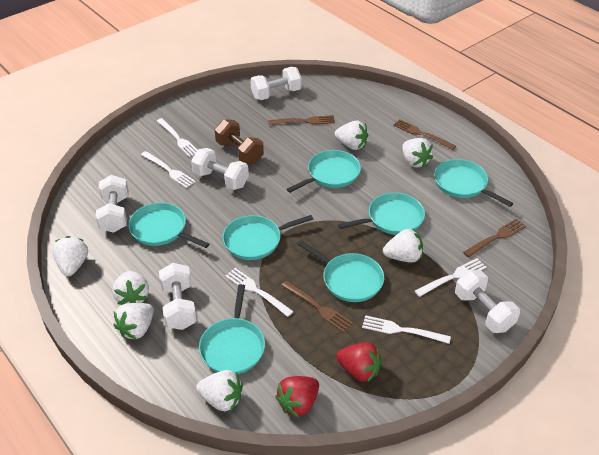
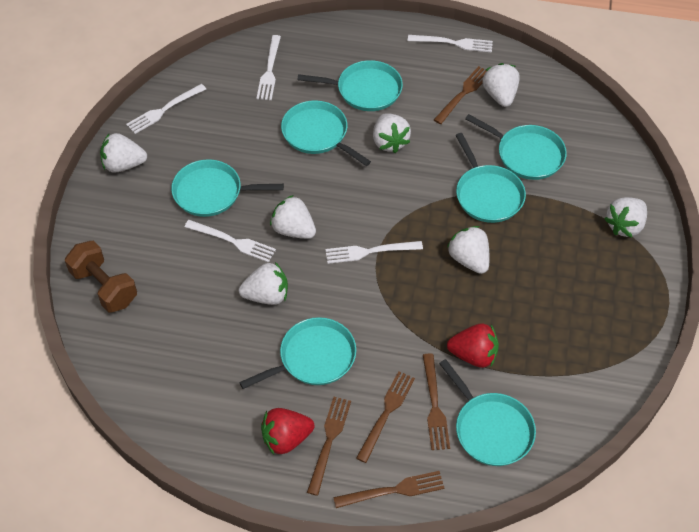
brown fork: 4 -> 5
white dumbbell: 5 -> 0

